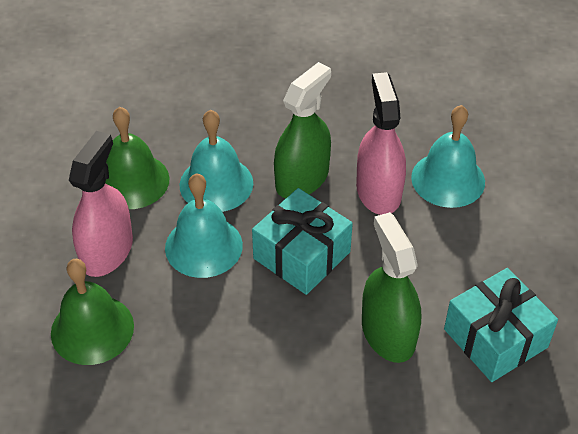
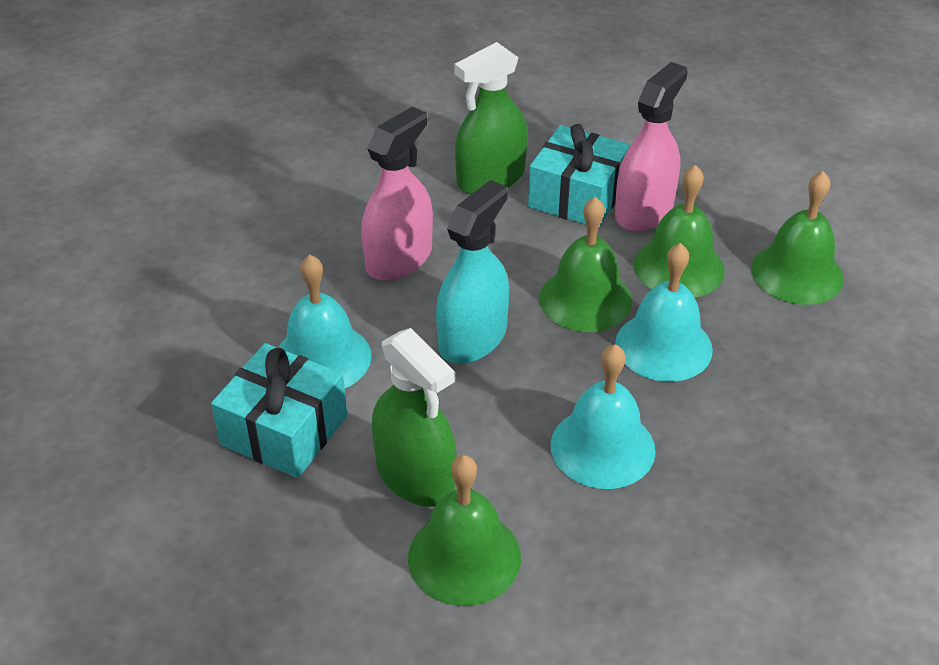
green bell: 2 -> 4
turquoise spray bottle: 0 -> 1

